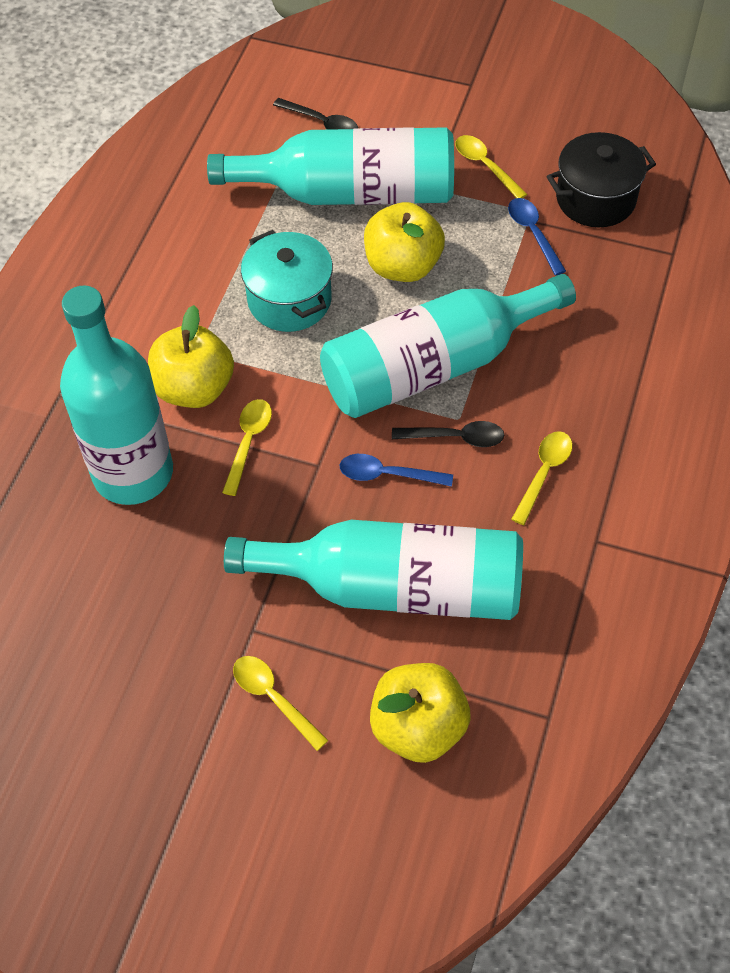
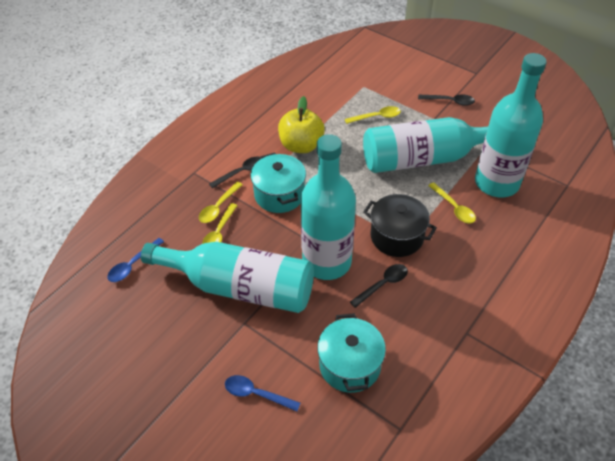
black spoon: 2 -> 3
turquoise pot: 1 -> 2
yellow apple: 3 -> 1

